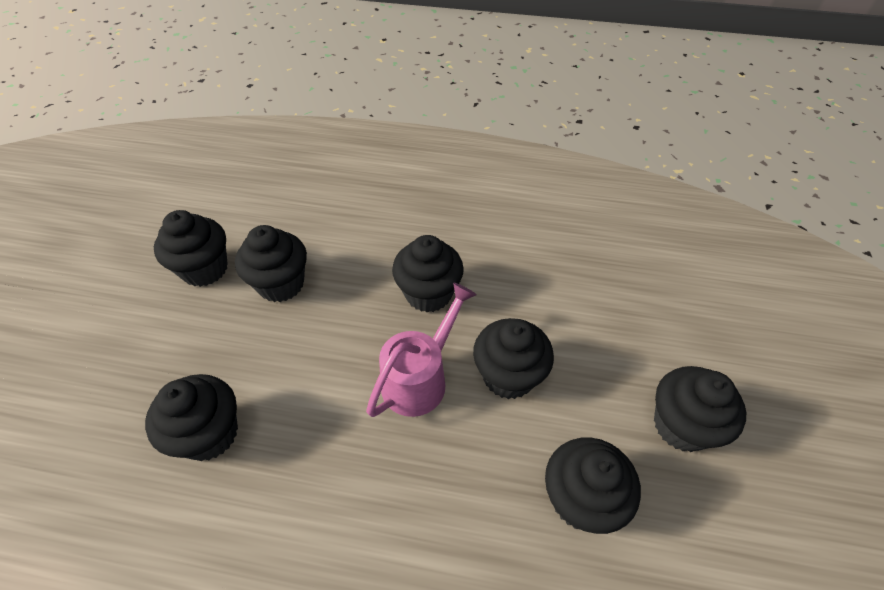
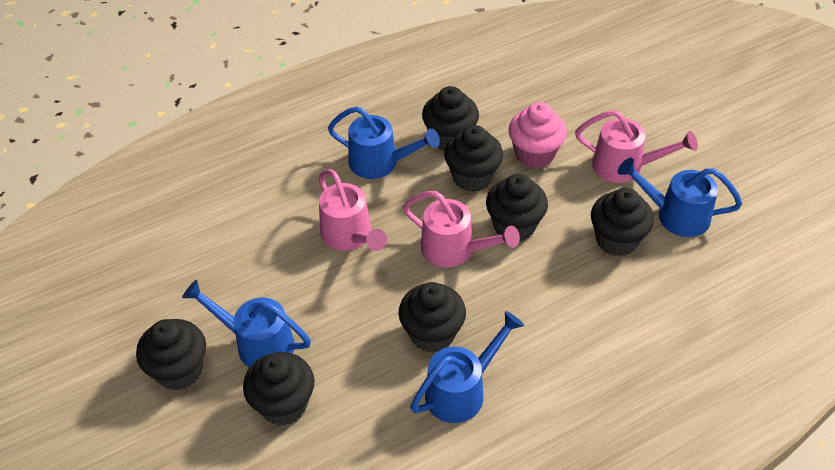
blue watering can: 0 -> 4
pink cupcake: 0 -> 1
pink watering can: 1 -> 3

